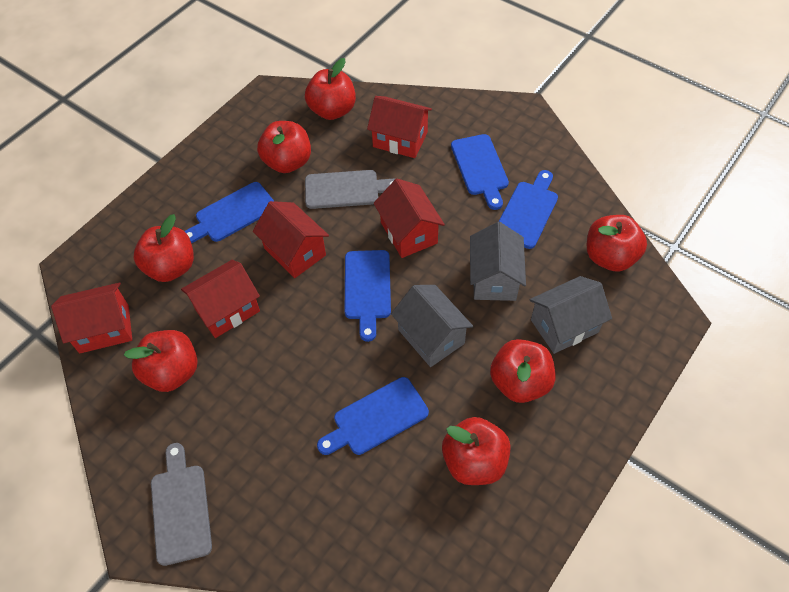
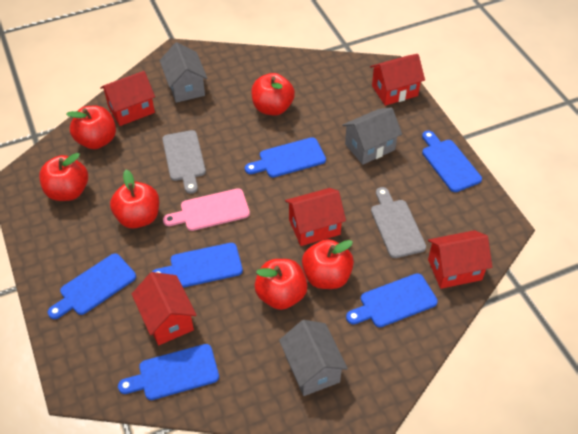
blue cutting board: 5 -> 6
pink cutting board: 0 -> 1
red apple: 7 -> 6

